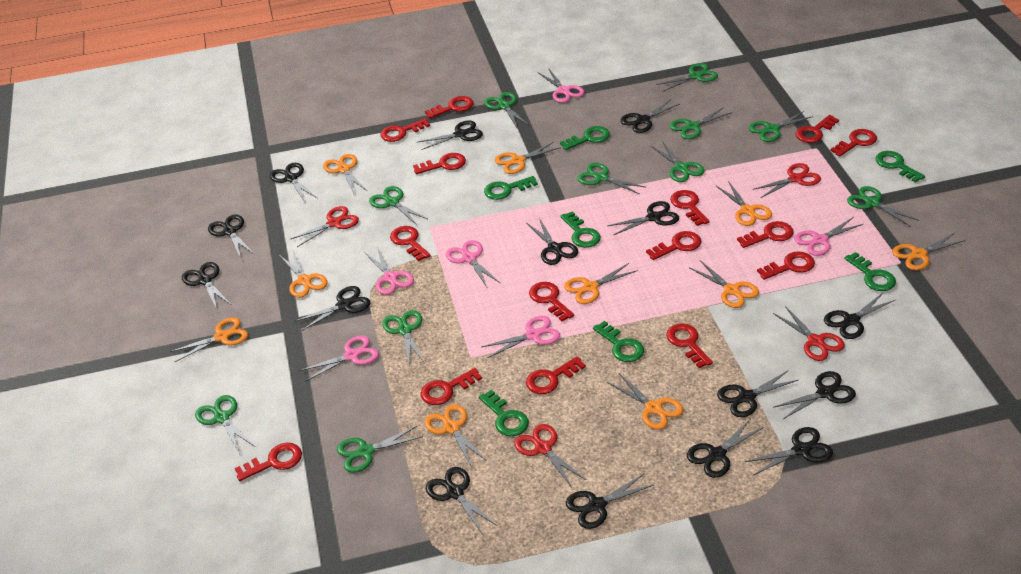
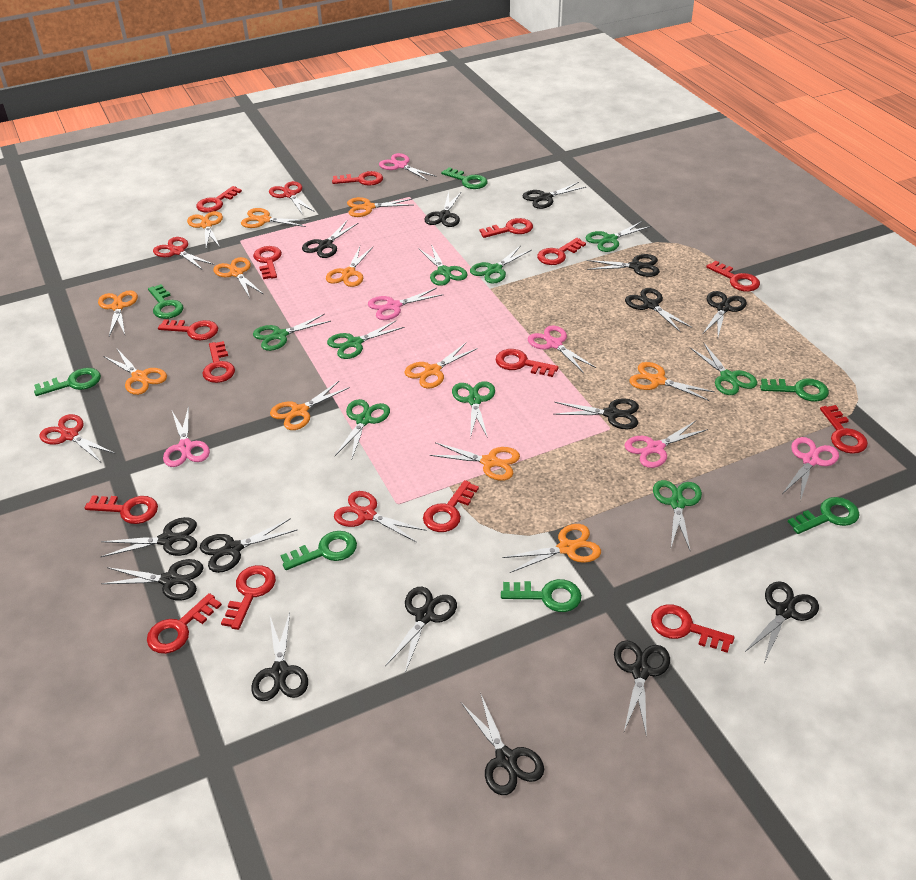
green scissors: 11 -> 9
orange scissors: 10 -> 12

